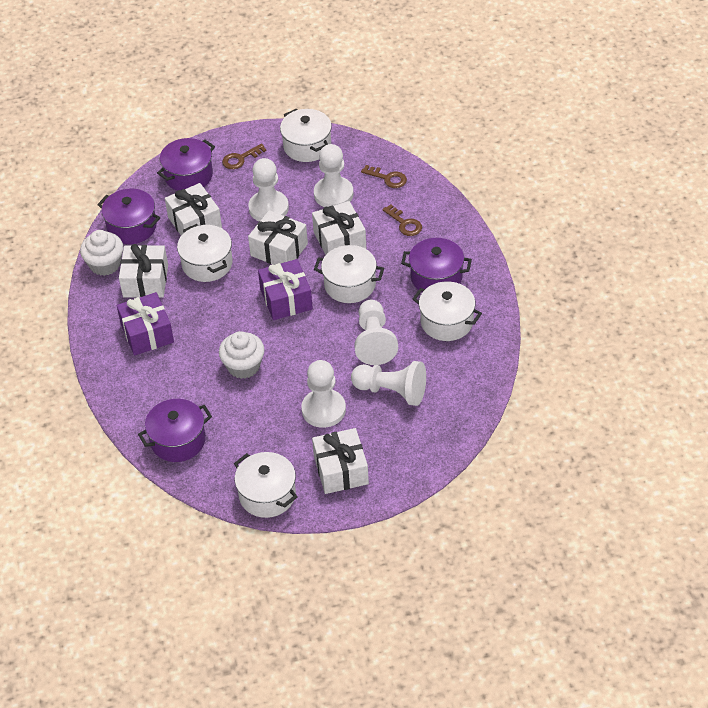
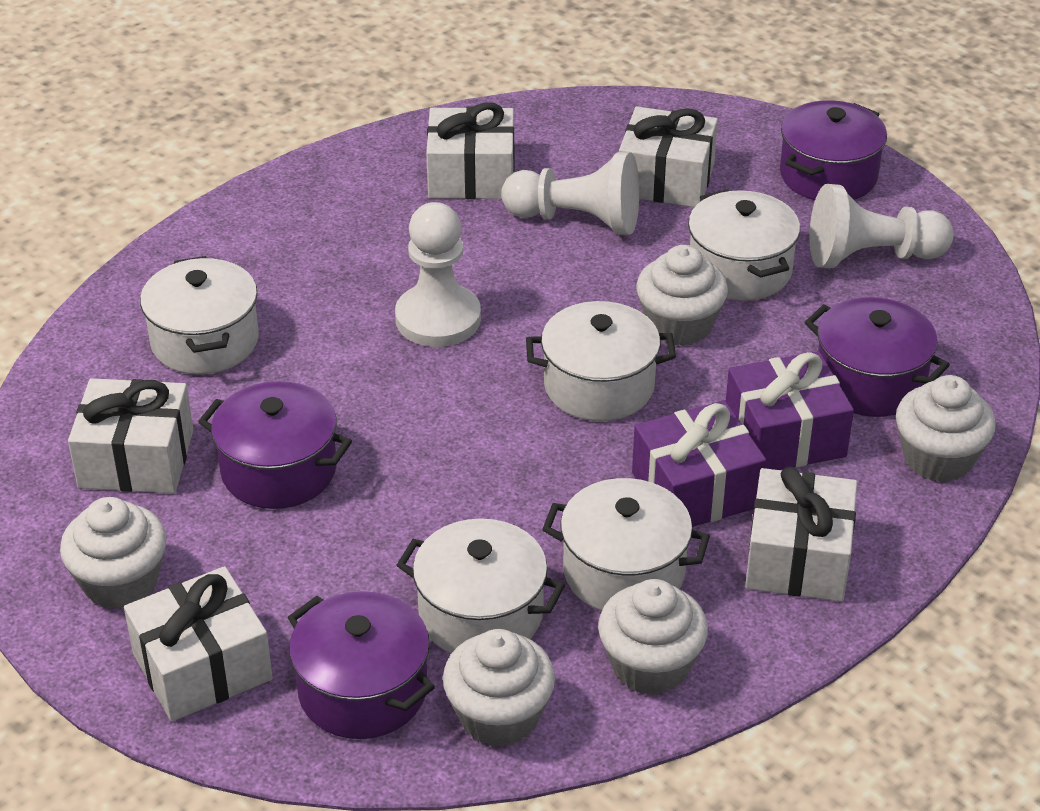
brown key: 3 -> 0
white cupcake: 2 -> 5
white pawn: 5 -> 3

